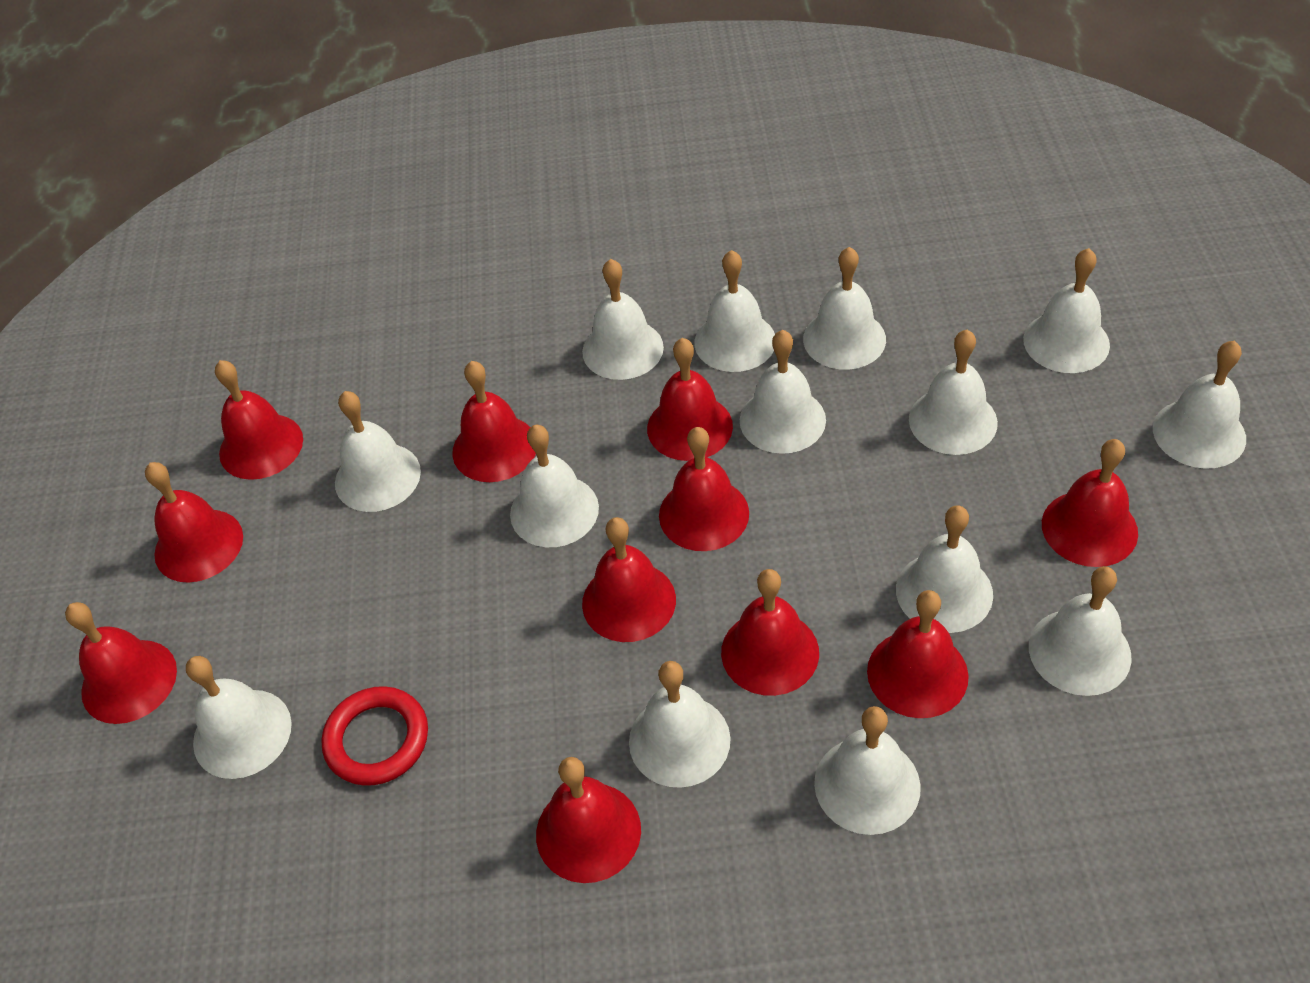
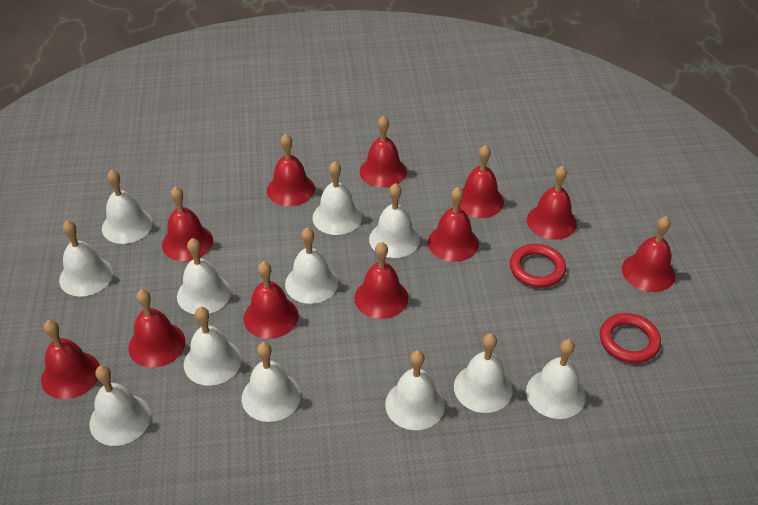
red ring: 1 -> 2
white bell: 14 -> 12

